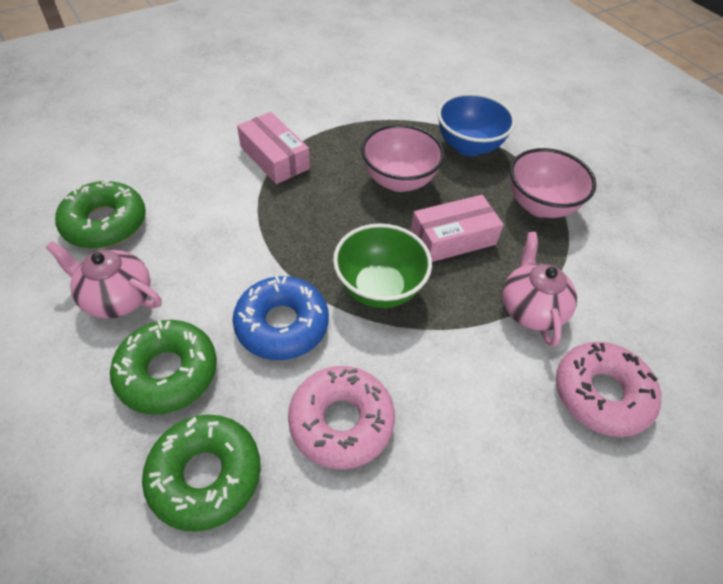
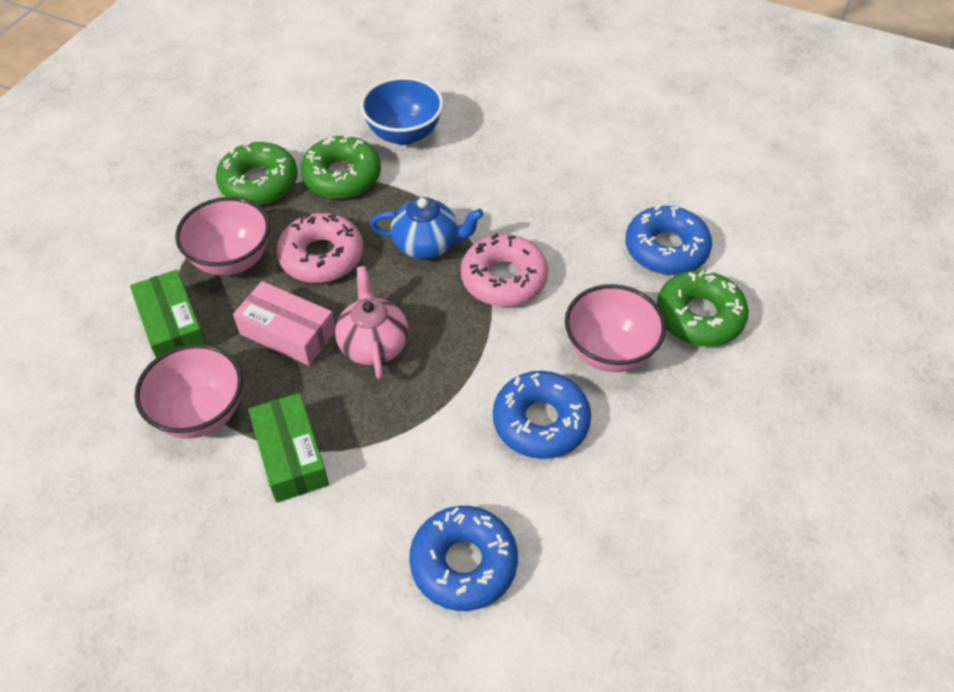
blue donut: 1 -> 3
blue teapot: 0 -> 1
green bowl: 1 -> 0
green box: 0 -> 2
pink bowl: 2 -> 3
pink box: 2 -> 1
pink teapot: 2 -> 1

